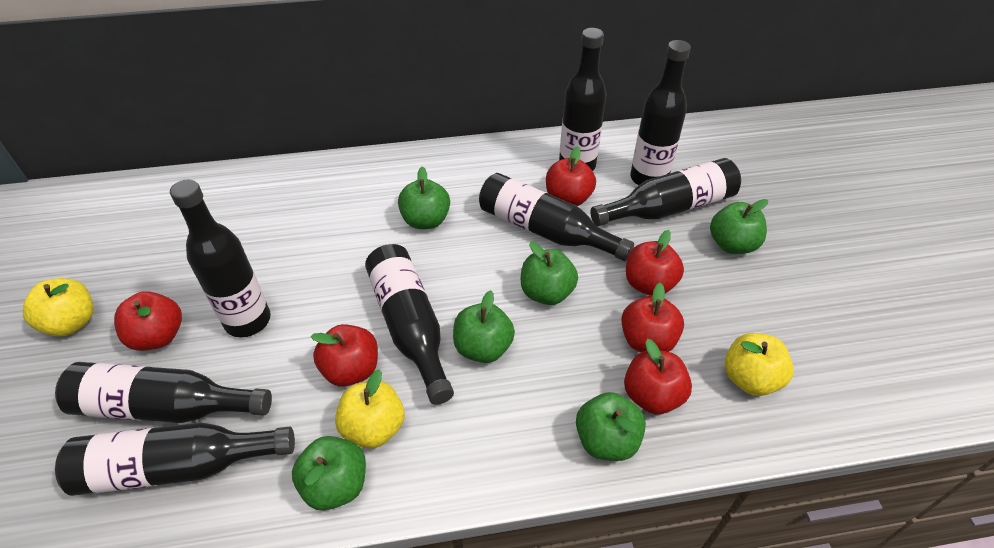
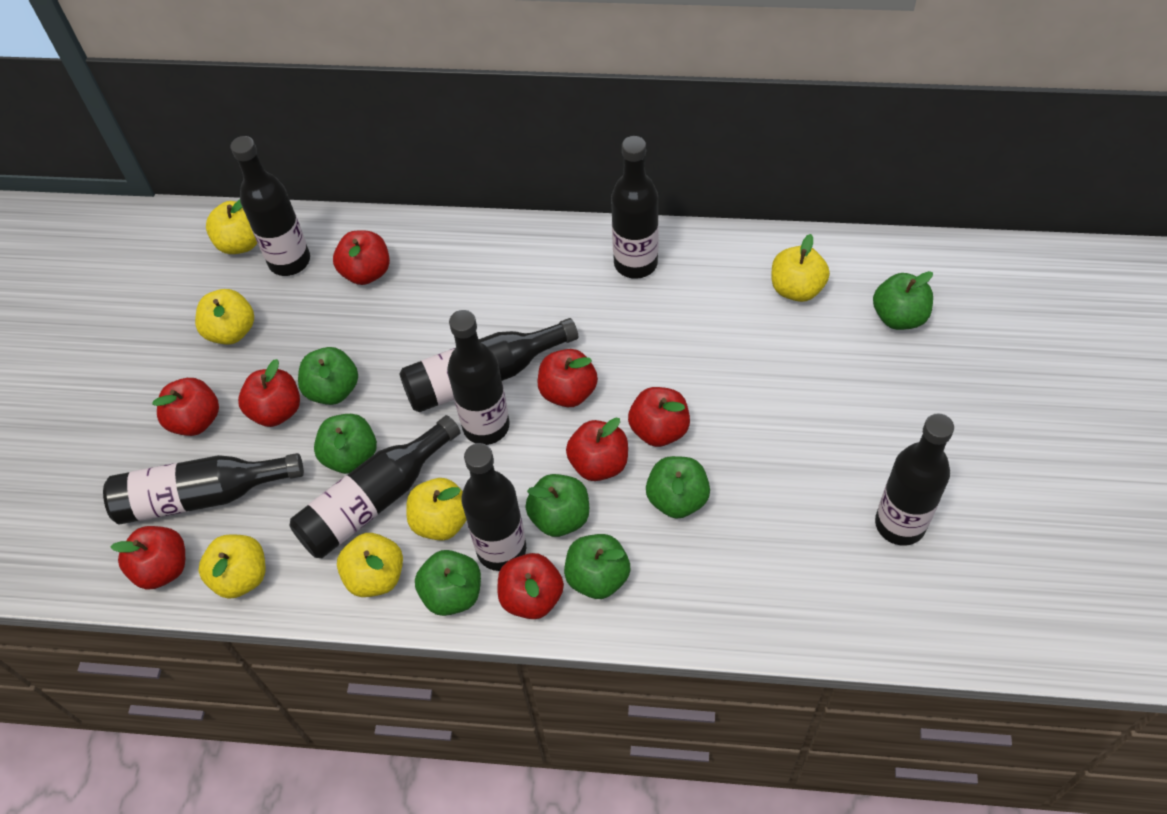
green apple: 6 -> 7
red apple: 6 -> 8
yellow apple: 3 -> 6

